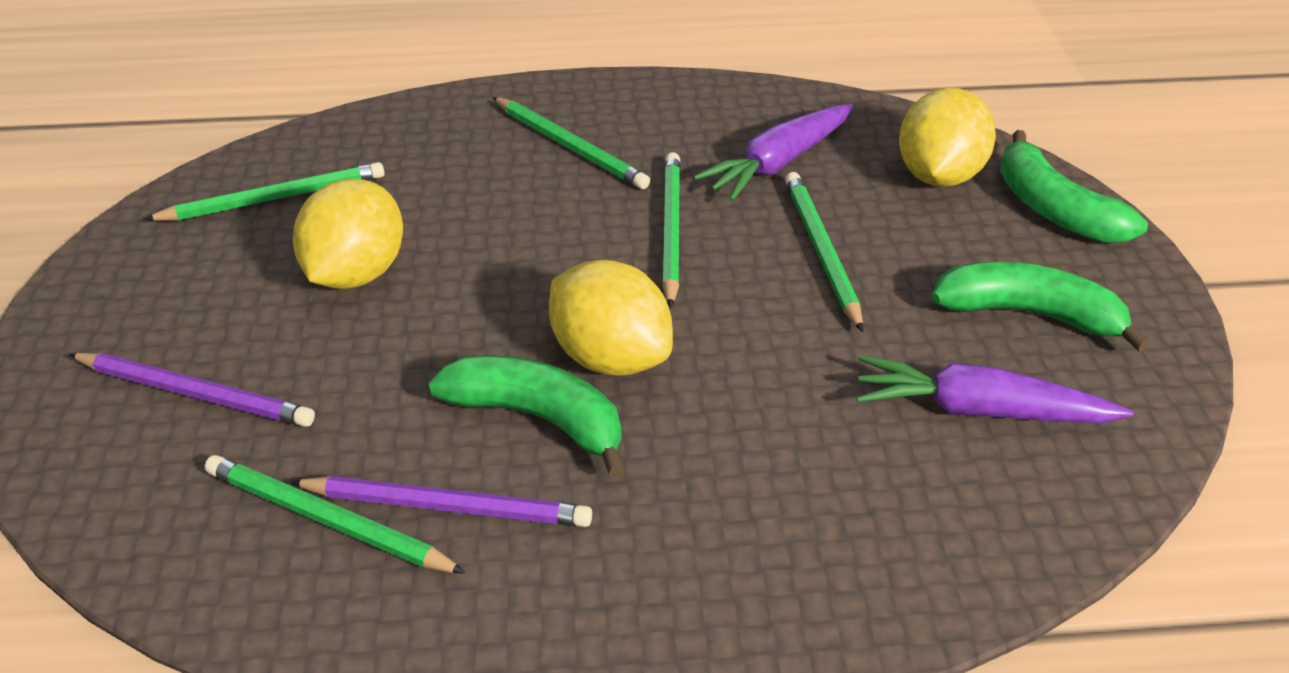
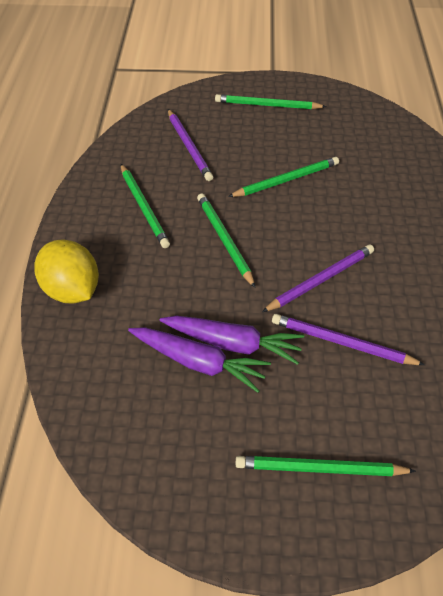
green banana: 3 -> 0
purple pencil: 2 -> 3
yellow lemon: 3 -> 1

